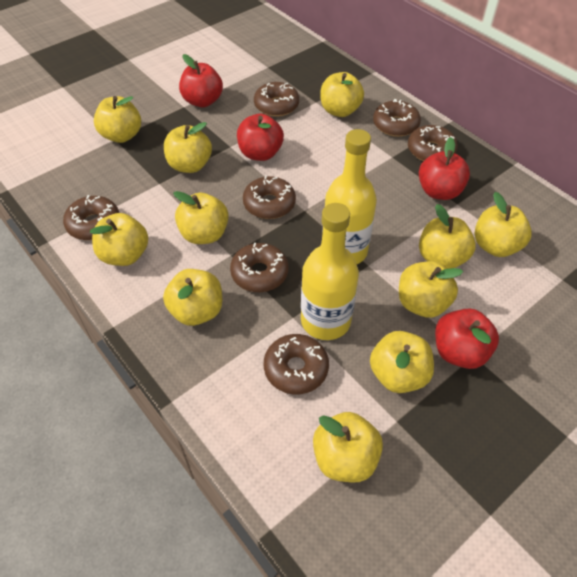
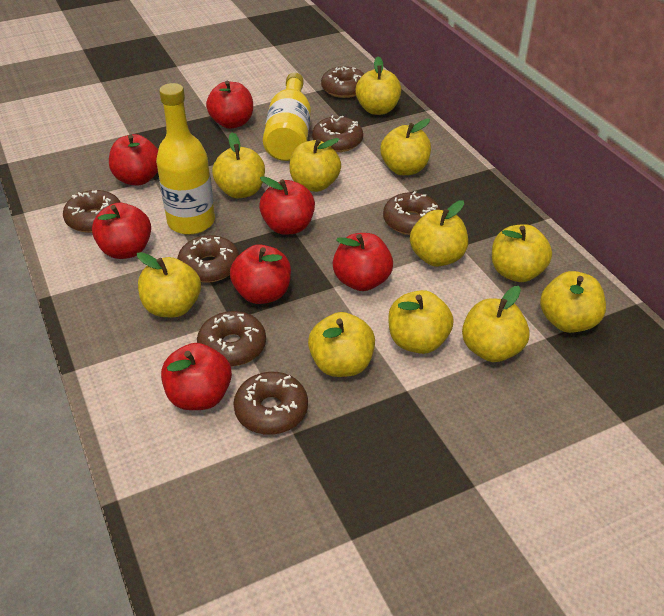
red apple: 4 -> 7

